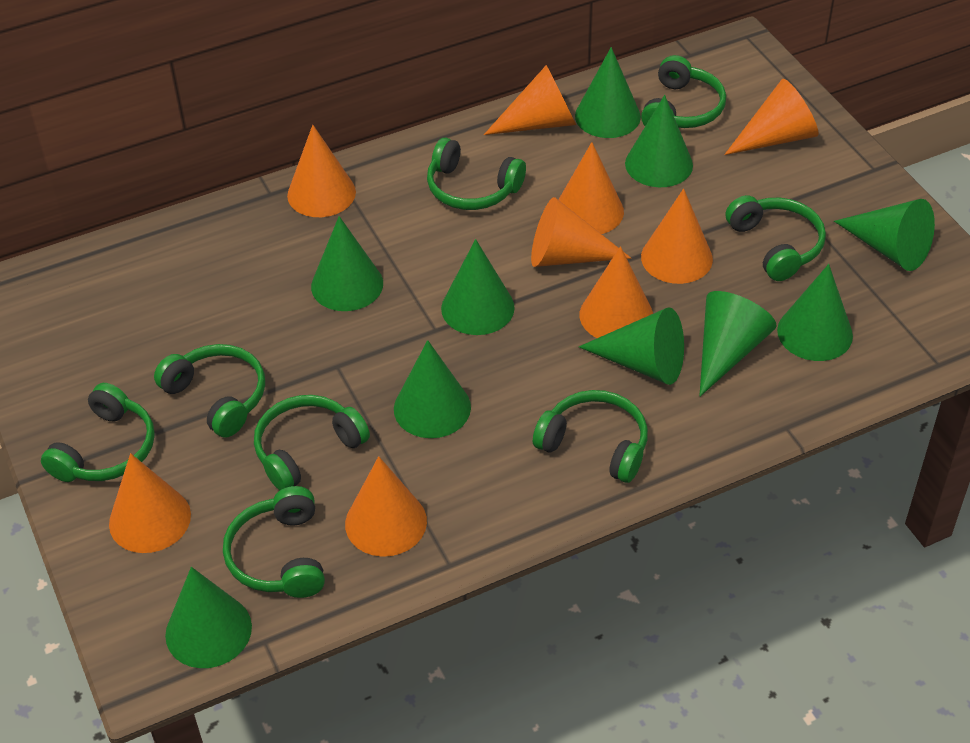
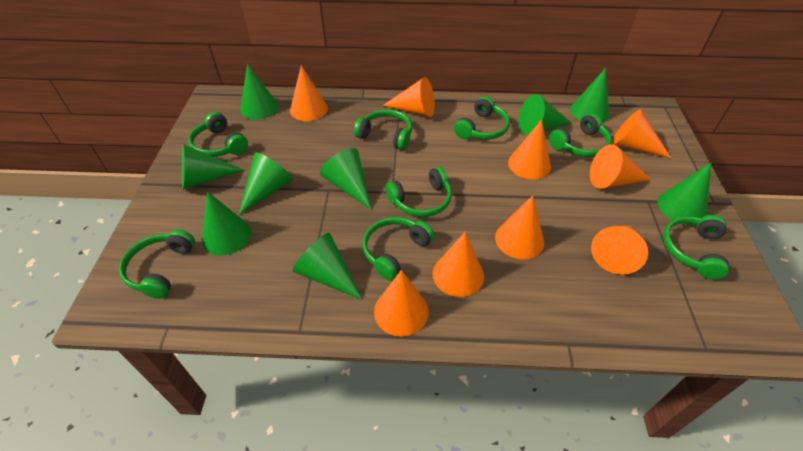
green cone: 10 -> 9

